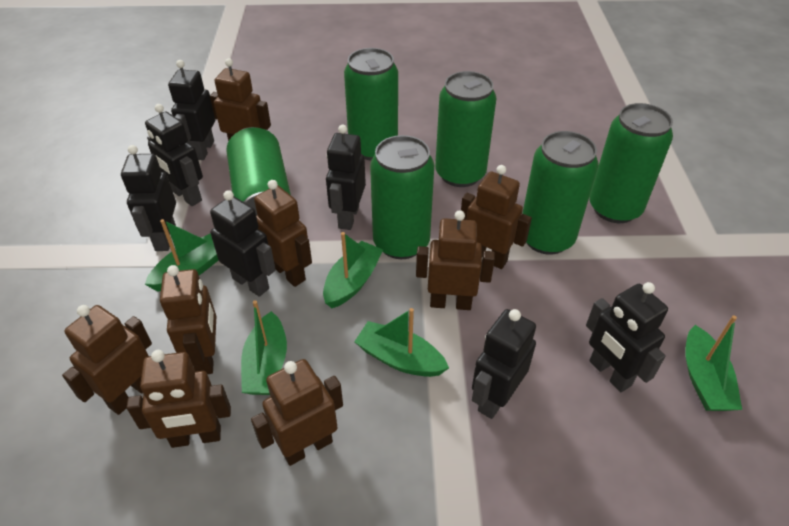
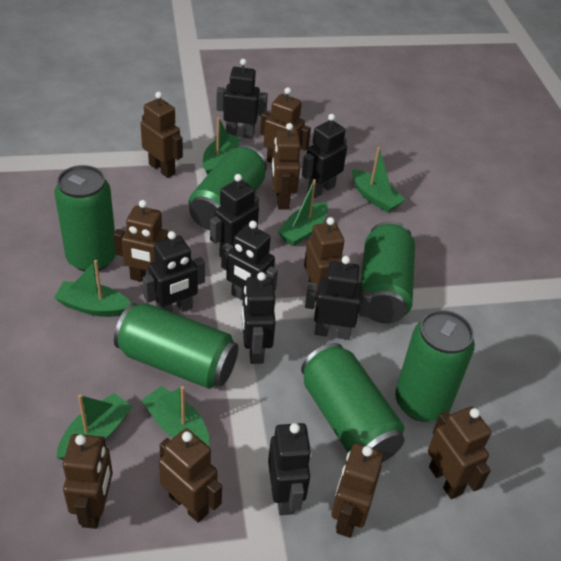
black robot: 7 -> 8
brown robot: 8 -> 9
green boat: 5 -> 6

